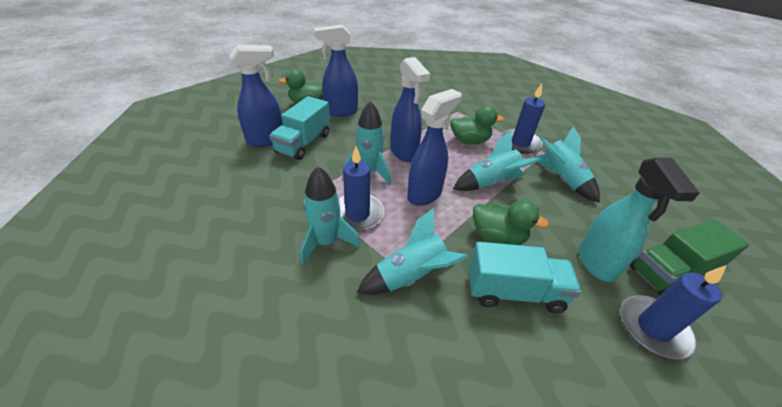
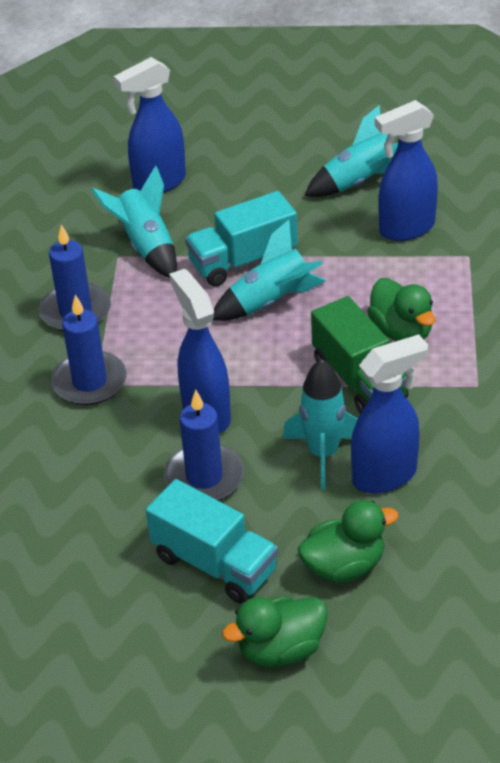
turquoise rocket: 5 -> 4
turquoise spray bottle: 1 -> 0

